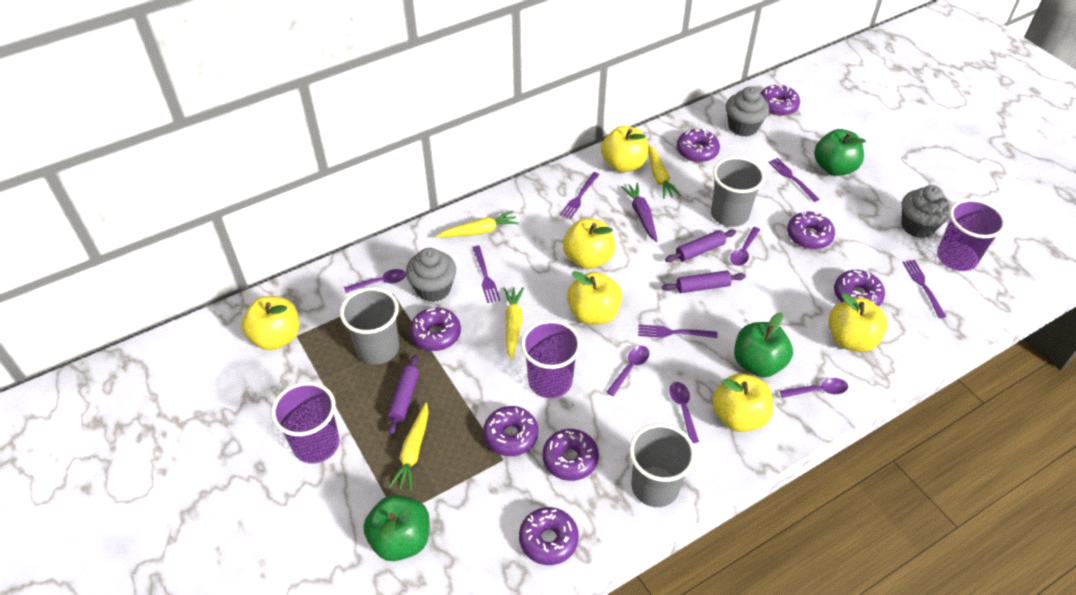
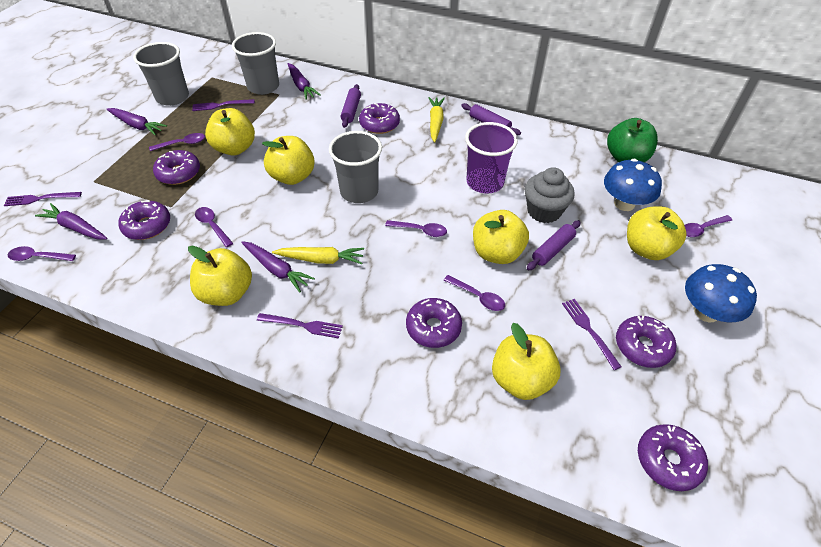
blue mushroom: 0 -> 2
green apple: 3 -> 1
grey cupcake: 3 -> 1
purple carrot: 1 -> 4
purple cup: 3 -> 1
purple donut: 8 -> 6
purple fork: 5 -> 4
purple spoon: 5 -> 6
yellow carrot: 4 -> 2

